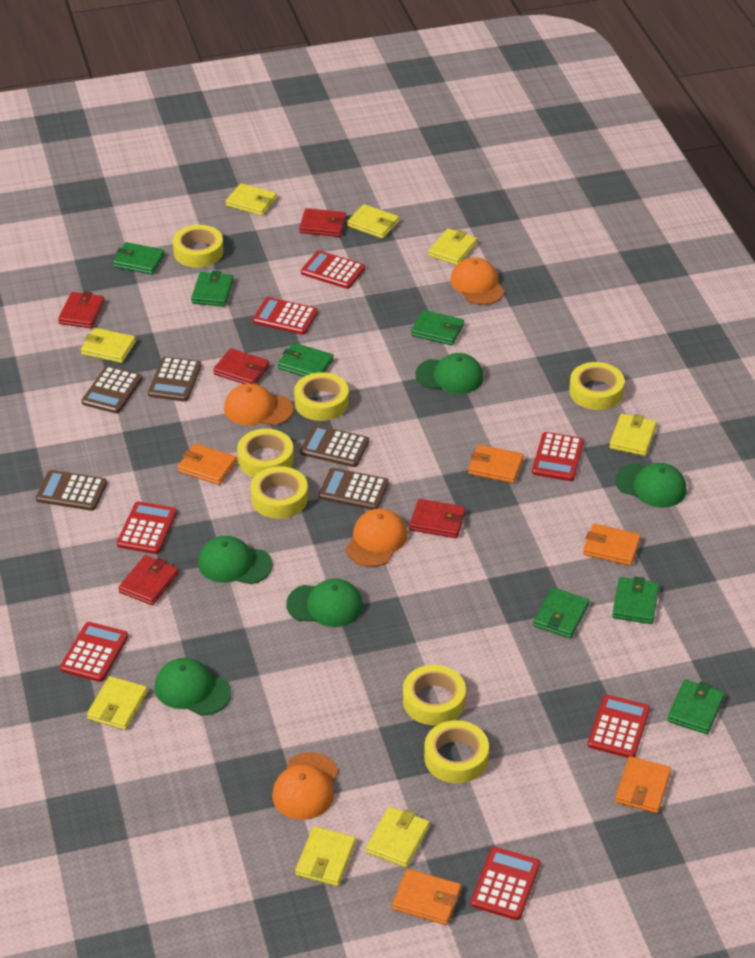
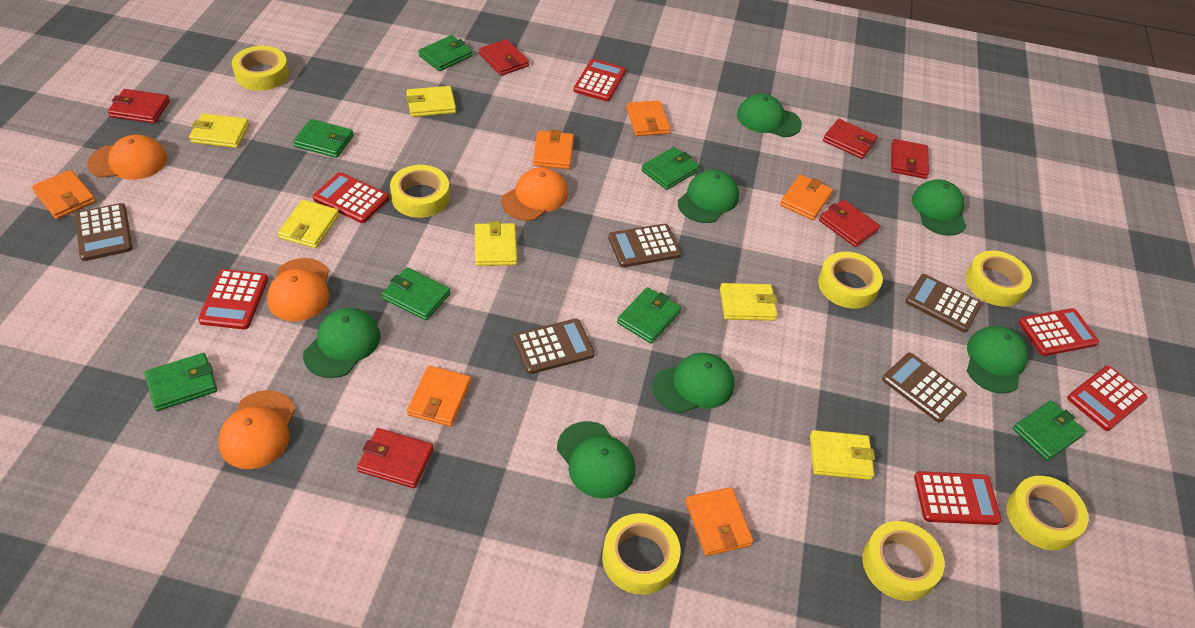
green cap: 5 -> 7
orange wallet: 5 -> 6
red calculator: 7 -> 6
red wallet: 5 -> 6
yellow wallet: 8 -> 6

